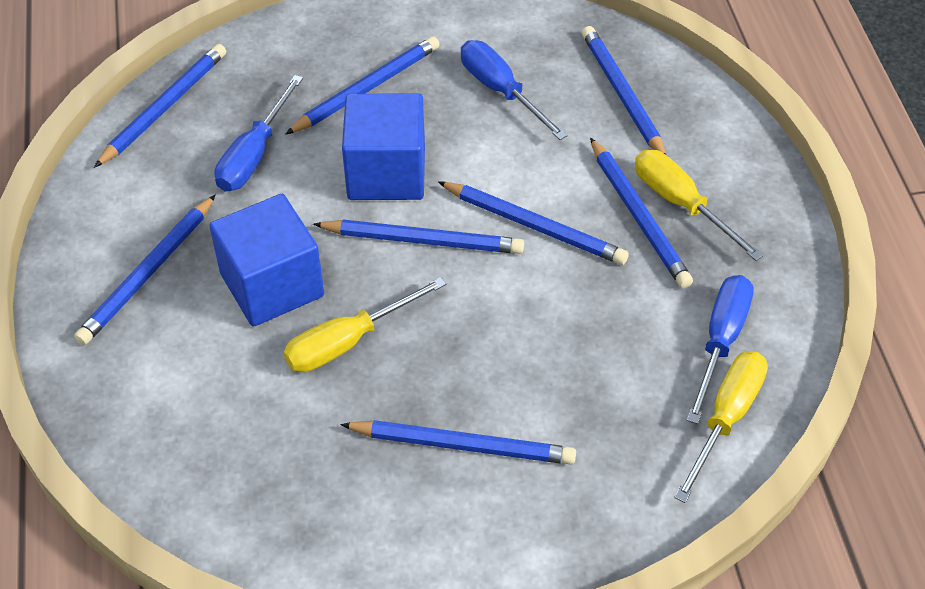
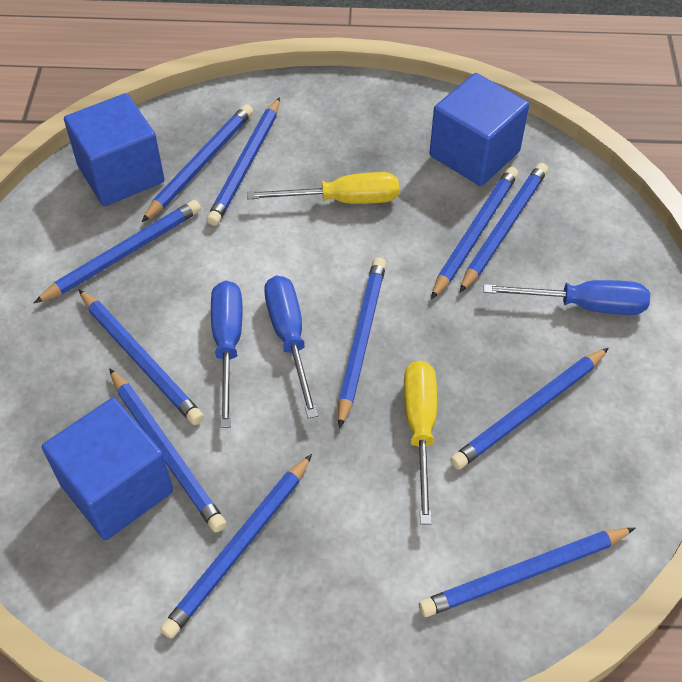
blue cube: 2 -> 3
blue pencil: 8 -> 11
yellow screwdriver: 3 -> 2

